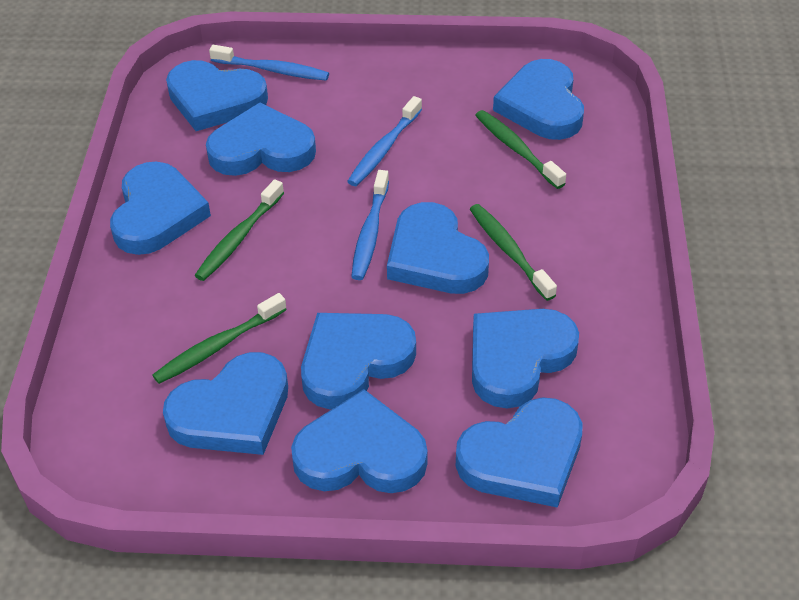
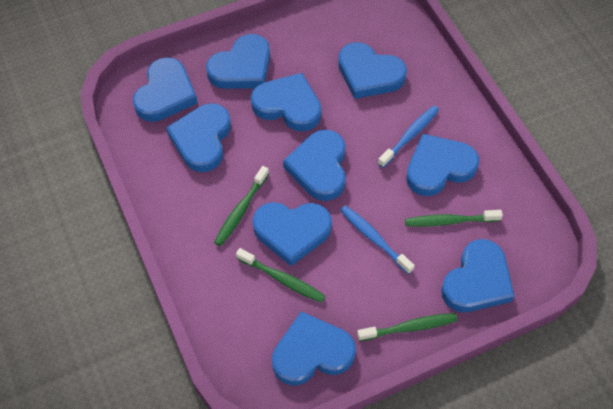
blue toothbrush: 3 -> 2

